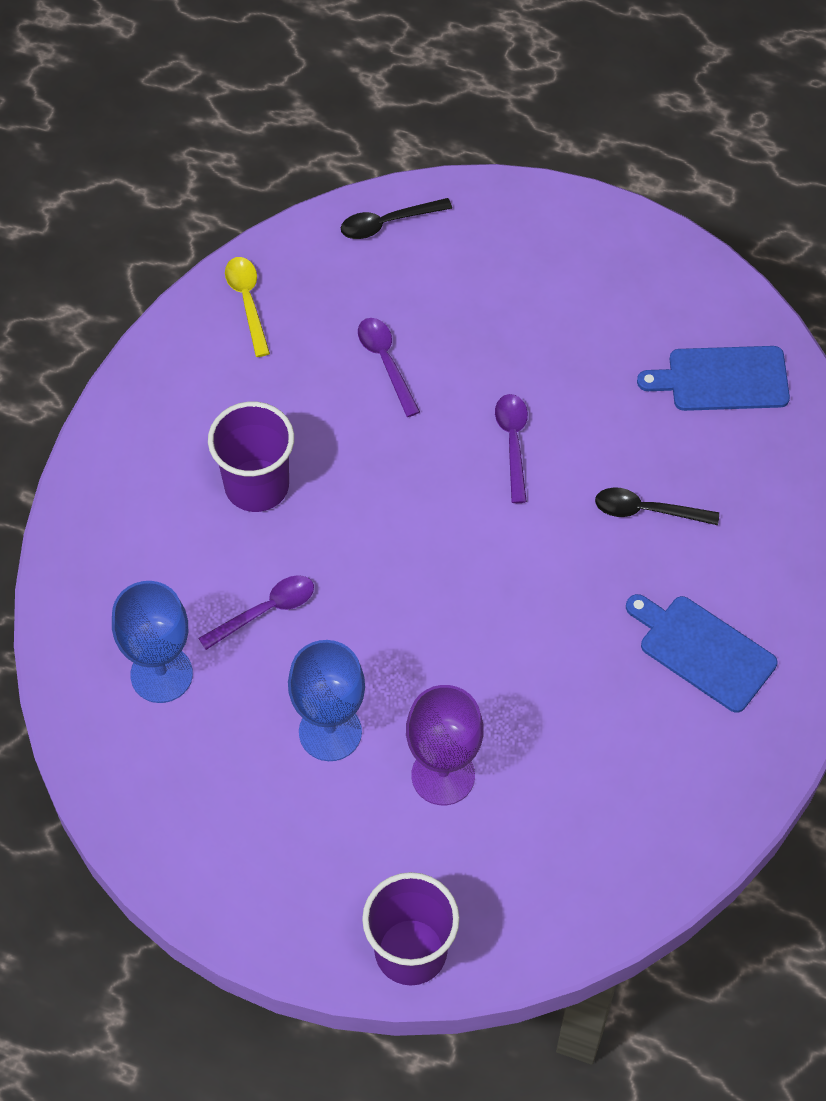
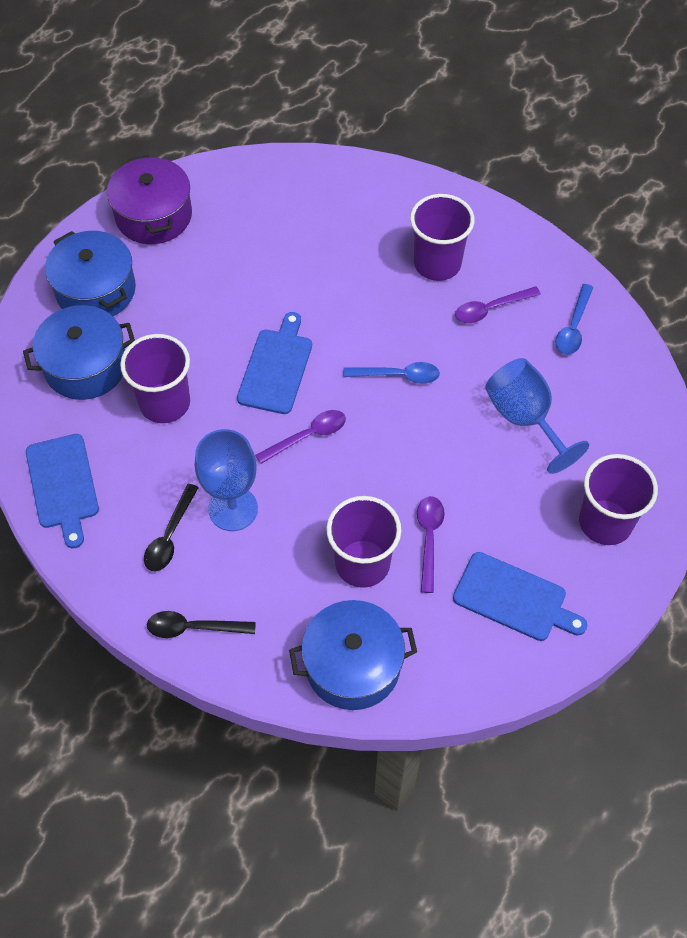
blue cutting board: 2 -> 3
blue pot: 0 -> 3
blue spoon: 0 -> 2
purple cup: 2 -> 4
purple goblet: 1 -> 0
purple pot: 0 -> 1
yellow spoon: 1 -> 0

